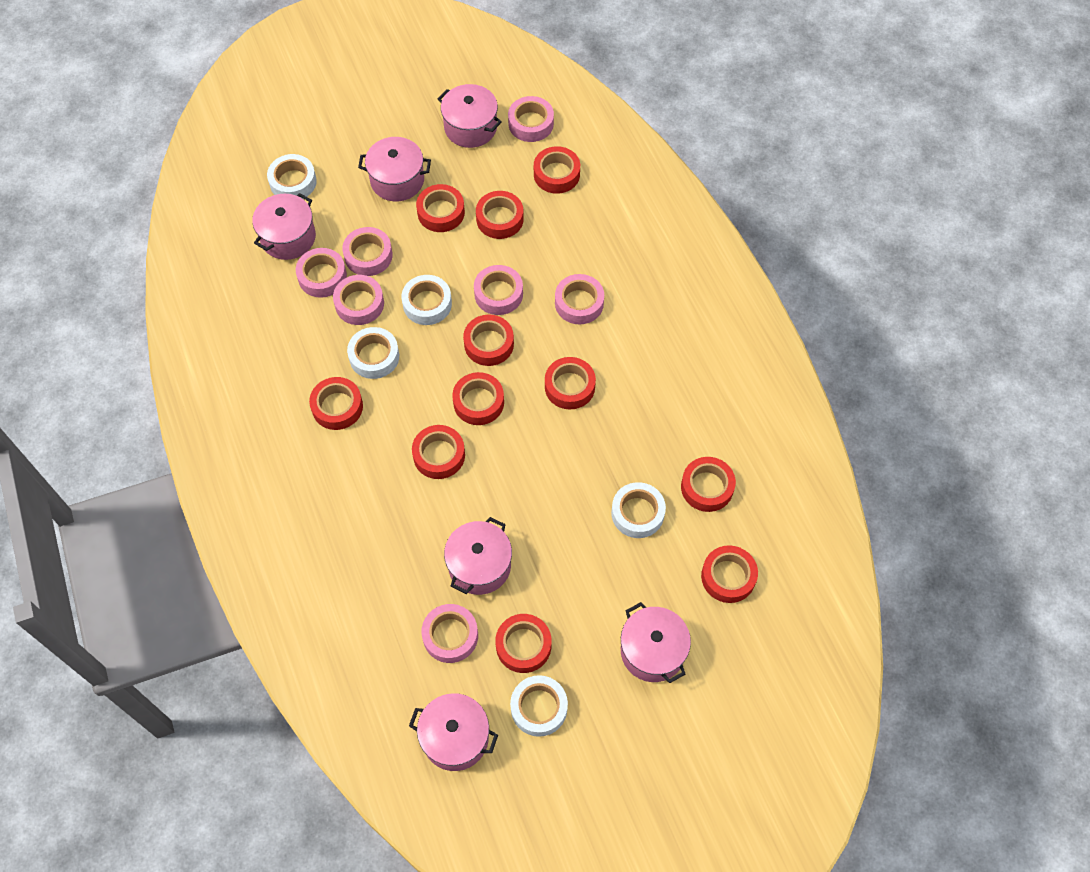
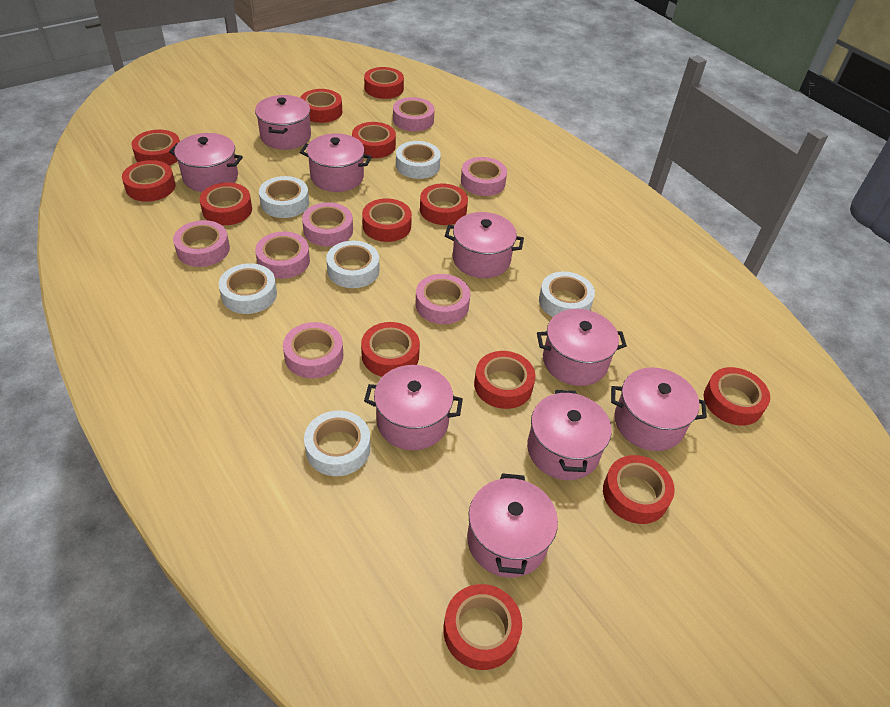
pink pot: 6 -> 9
red tape: 11 -> 13
white tape: 5 -> 6

